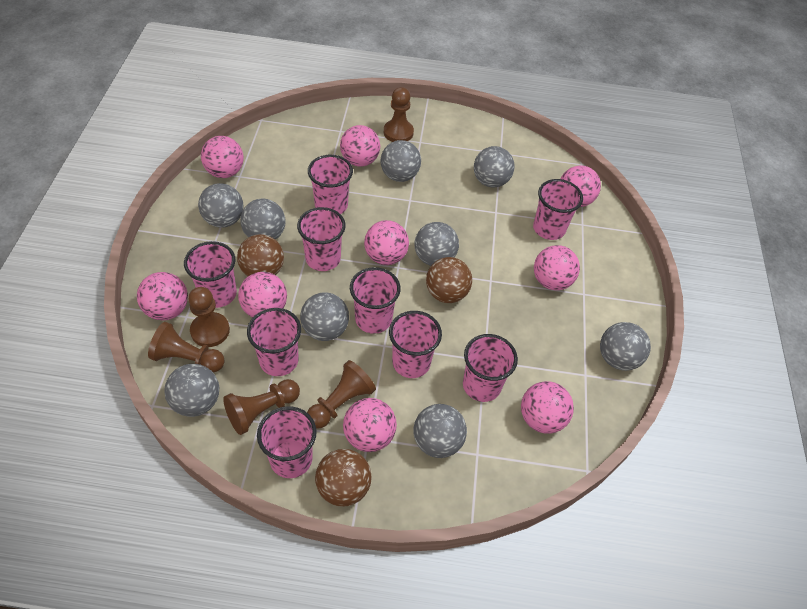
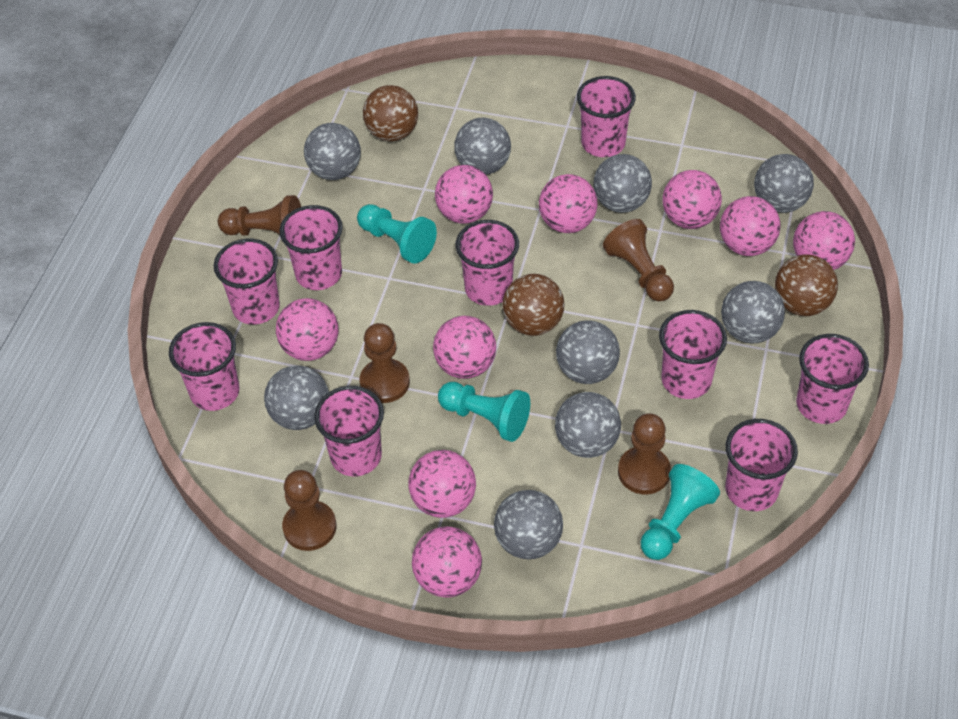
turquoise pawn: 0 -> 3

